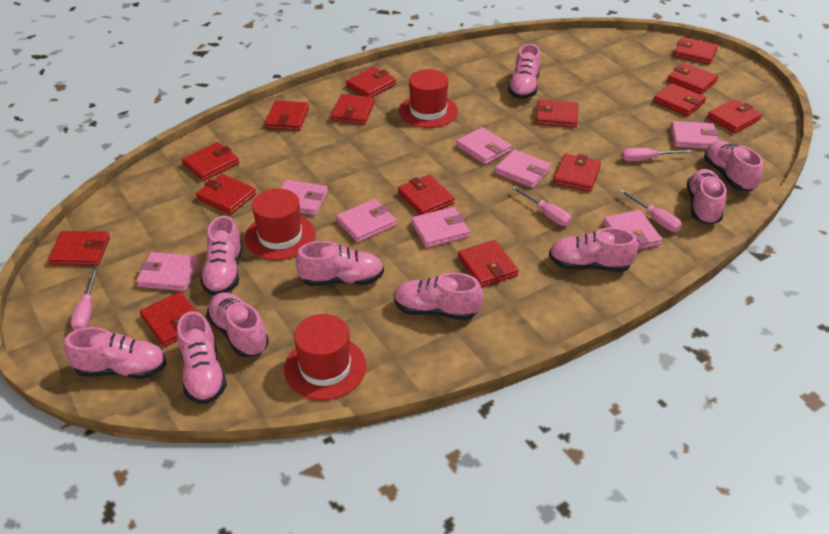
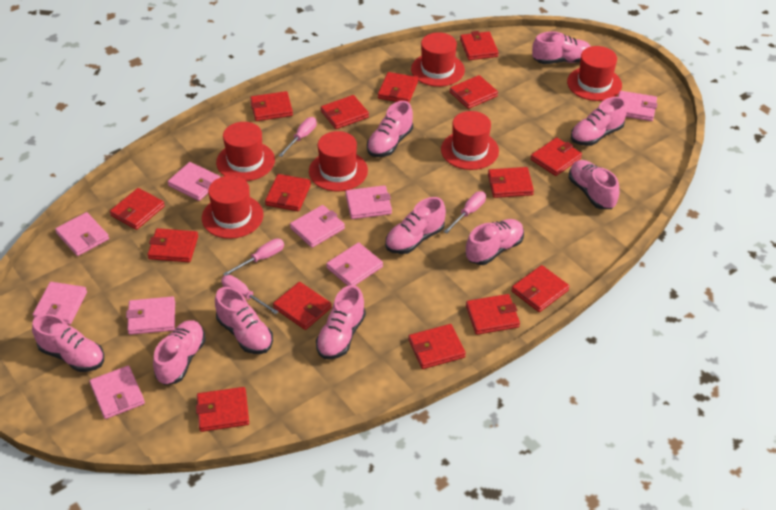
pink wallet: 8 -> 9
red hat: 3 -> 6

